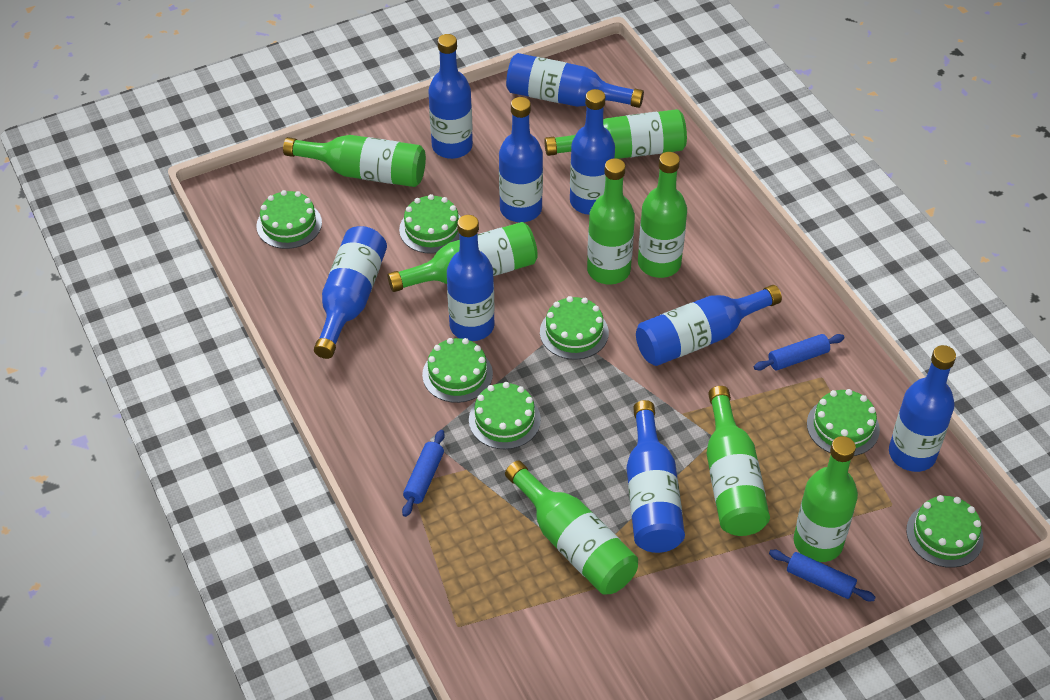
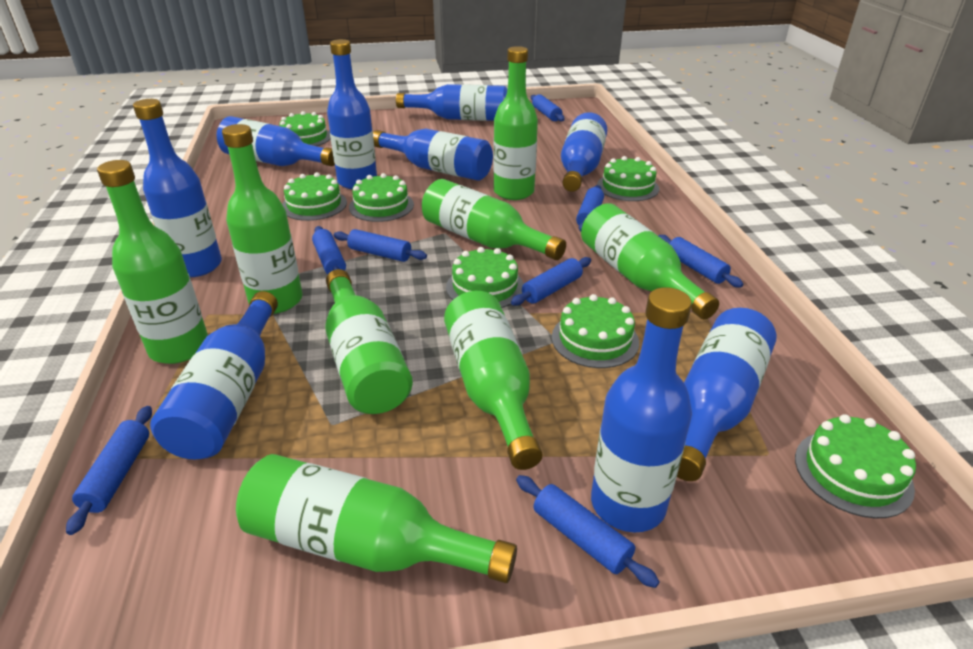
blue rolling pin: 3 -> 8

